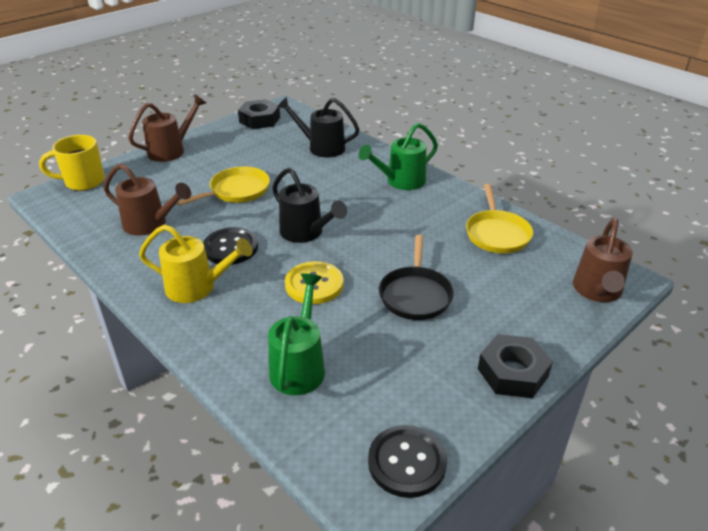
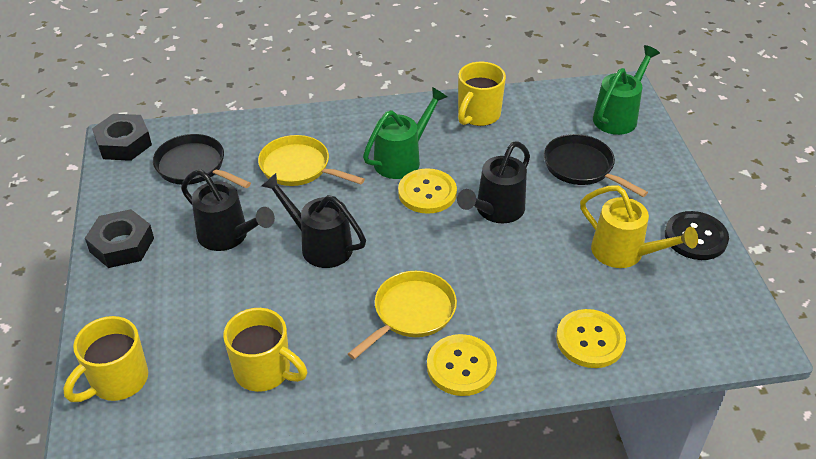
black button: 2 -> 1
black pan: 1 -> 2
black watering can: 2 -> 3
brown watering can: 3 -> 0
yellow button: 1 -> 3
yellow mug: 1 -> 3

